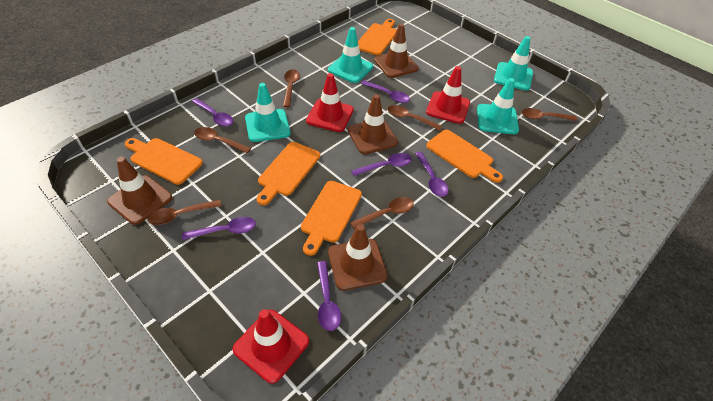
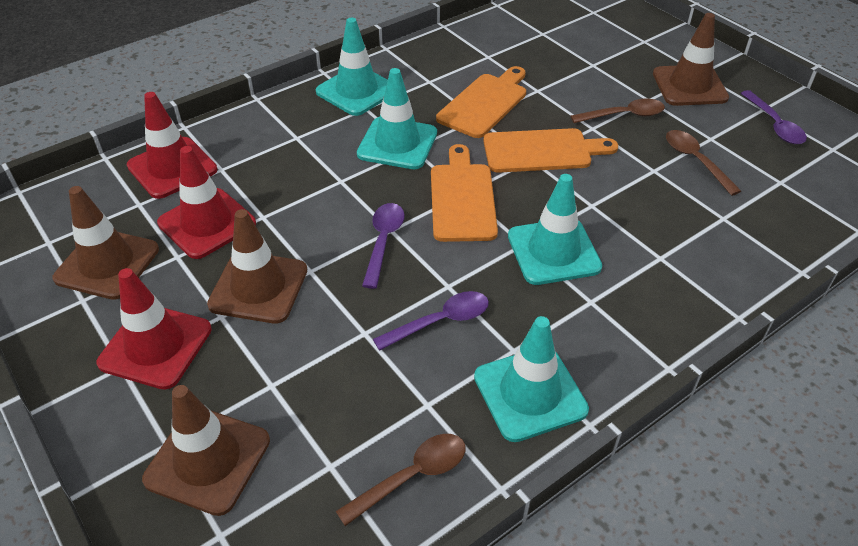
brown spoon: 6 -> 3
orange cutting board: 5 -> 3
purple spoon: 6 -> 3

